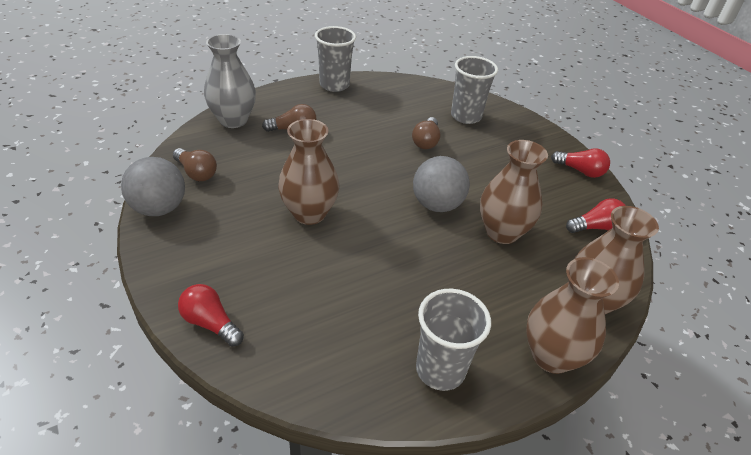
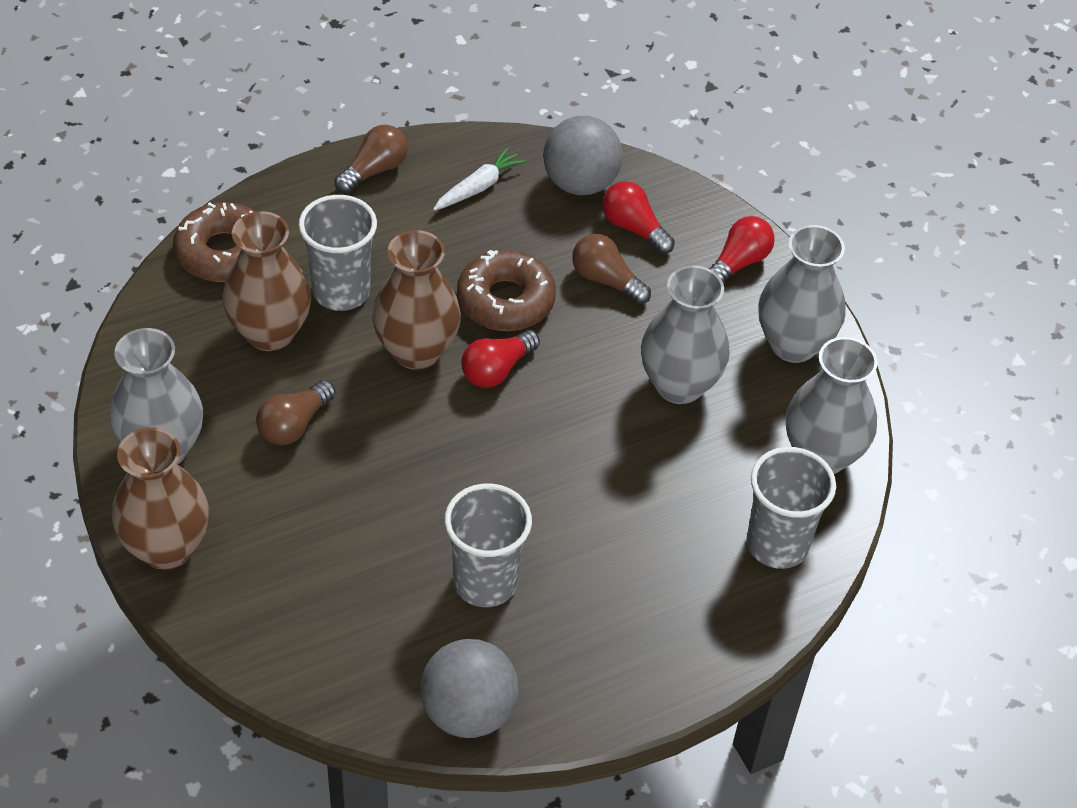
brown donut: 0 -> 2
brown vase: 4 -> 3
grey vase: 1 -> 4
white carrot: 0 -> 1

